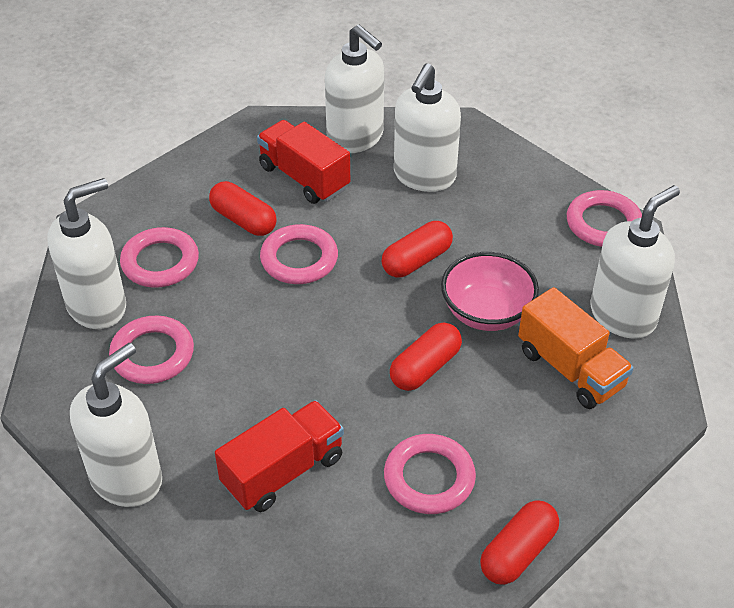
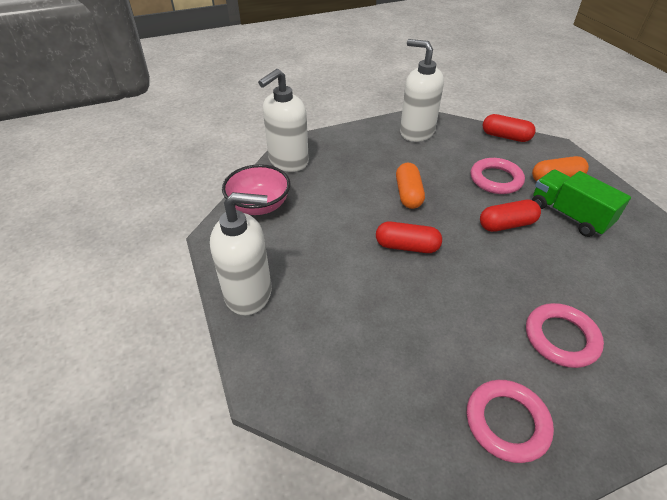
green truck: 0 -> 1
orange capsule: 0 -> 2
orange truck: 1 -> 0
pink ring: 5 -> 3
red capsule: 4 -> 3
red truck: 2 -> 0
white soap dispenser: 5 -> 3

